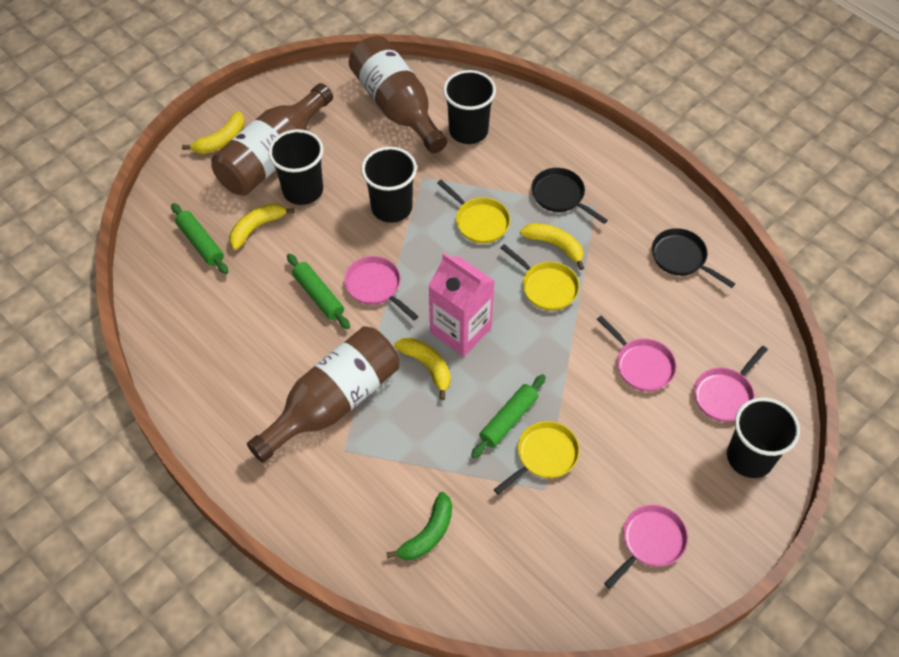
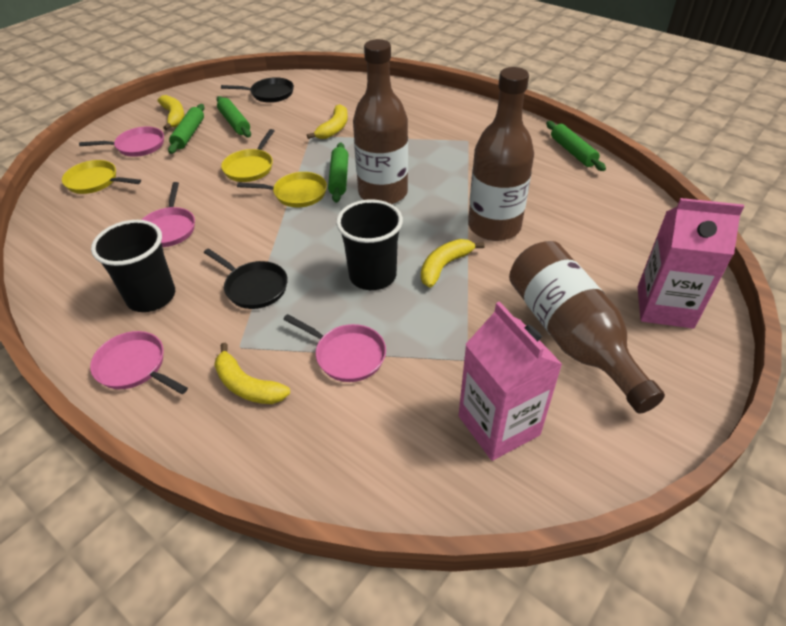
black cup: 4 -> 2
green banana: 1 -> 0
green rolling pin: 3 -> 4
pink carton: 1 -> 2

